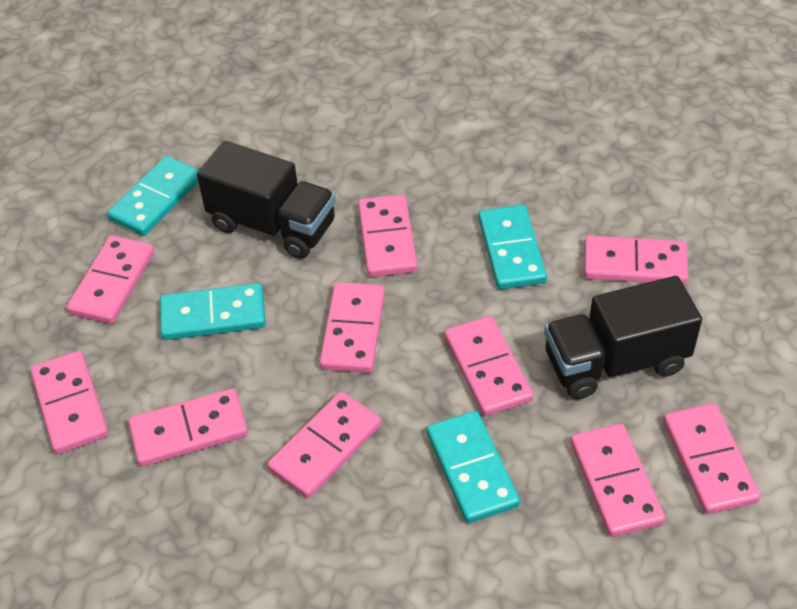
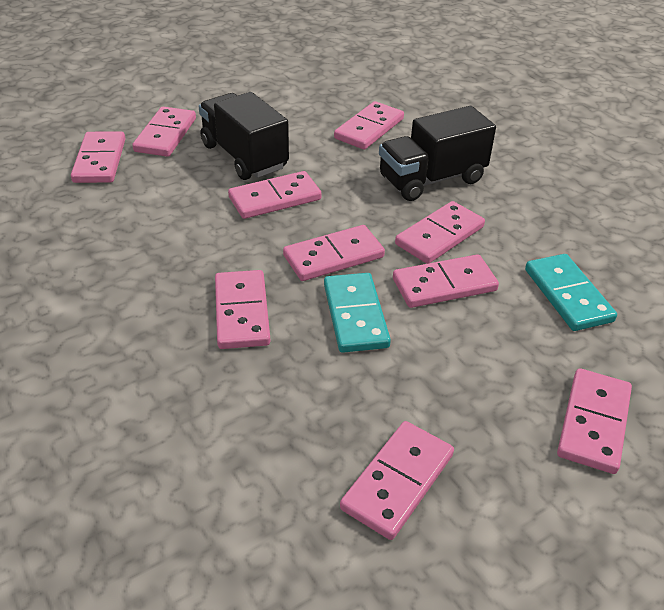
turquoise domino: 4 -> 2

